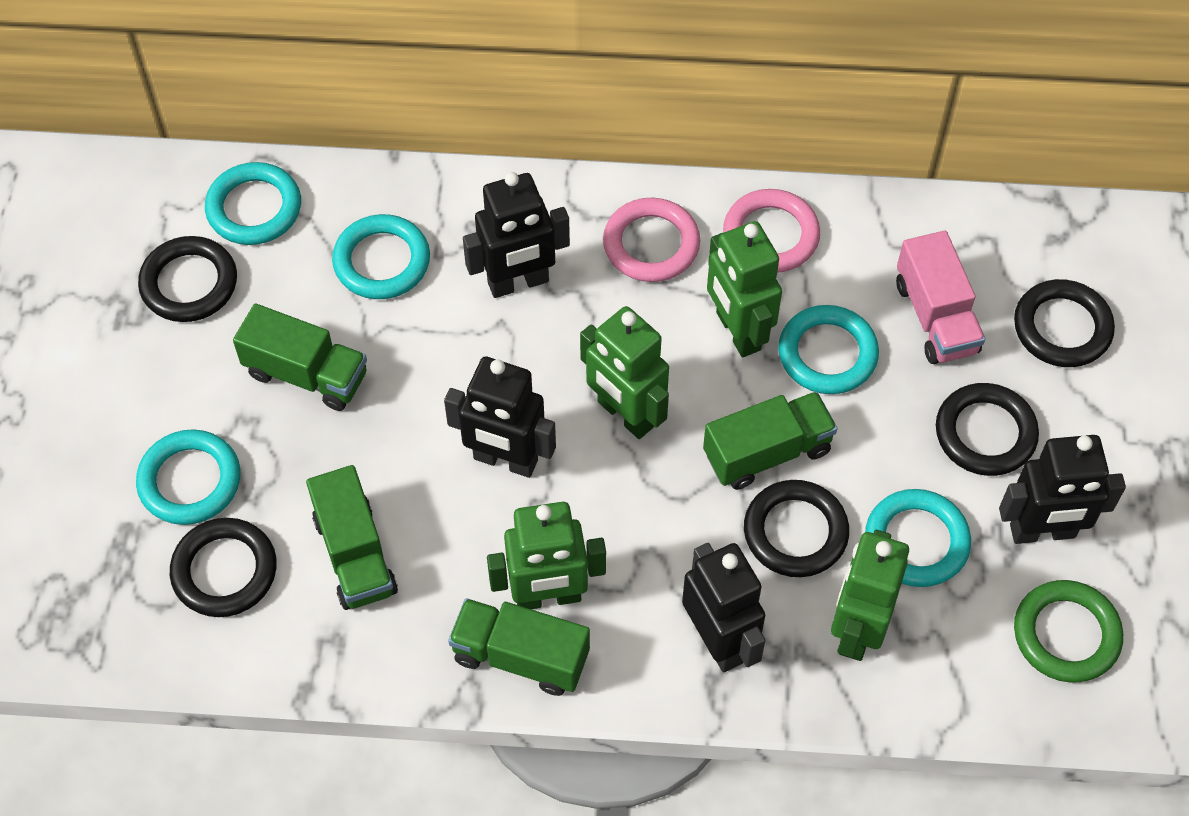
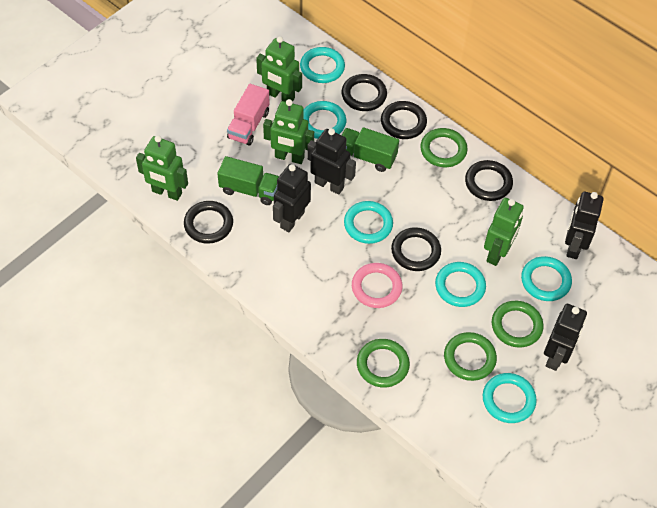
green ring: 1 -> 4
green truck: 4 -> 2
pink ring: 2 -> 1
turquoise ring: 5 -> 6

